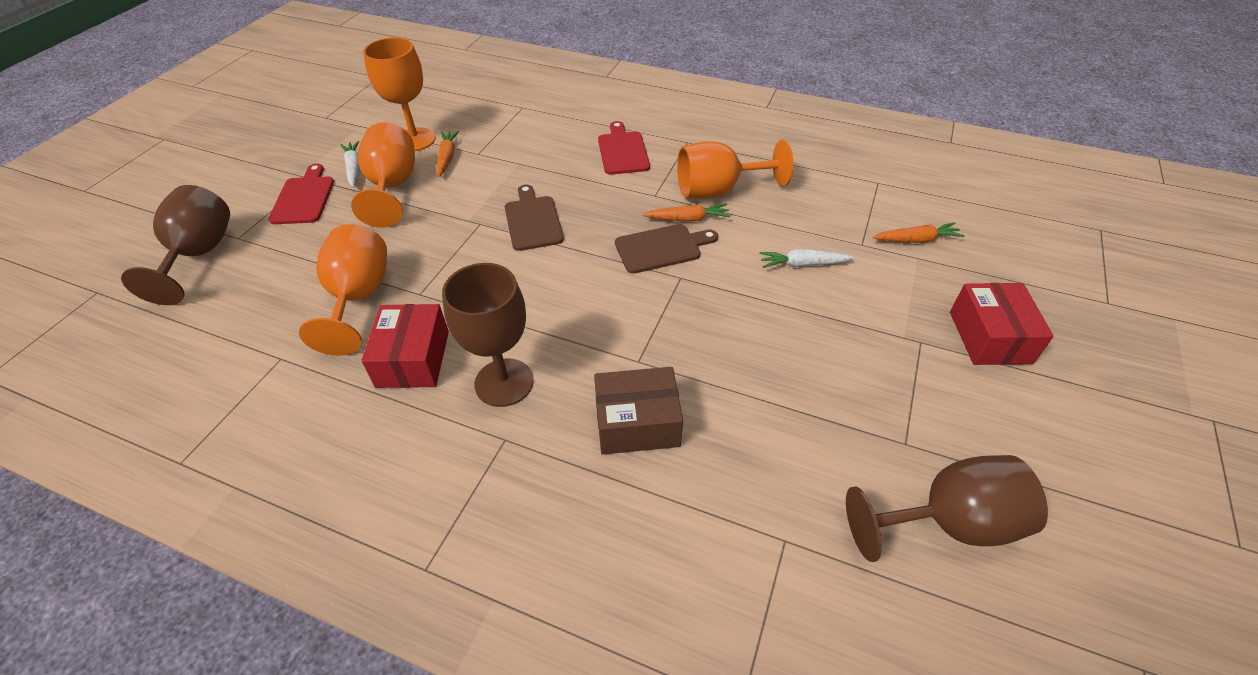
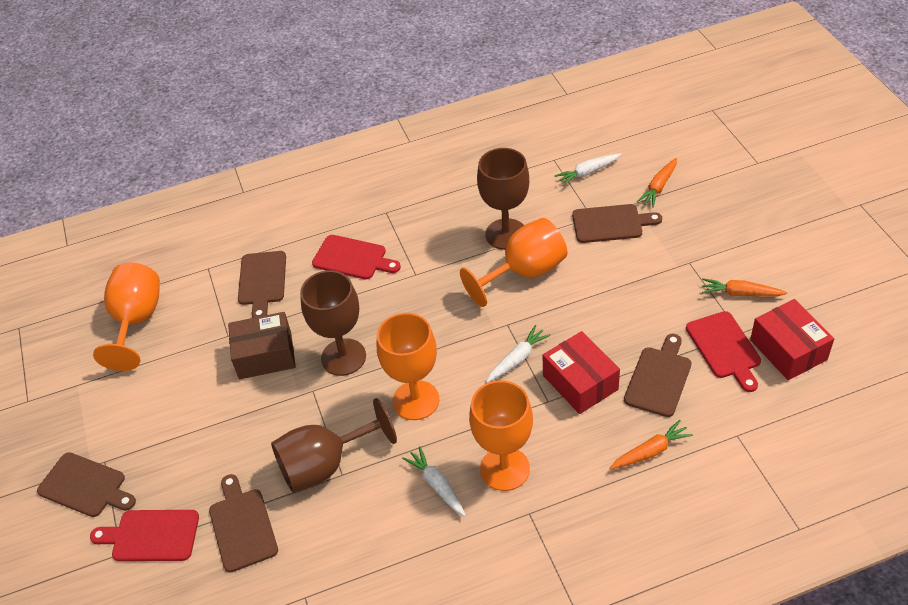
brown cutting board: 2 -> 5
red cutting board: 2 -> 3
white carrot: 2 -> 3

